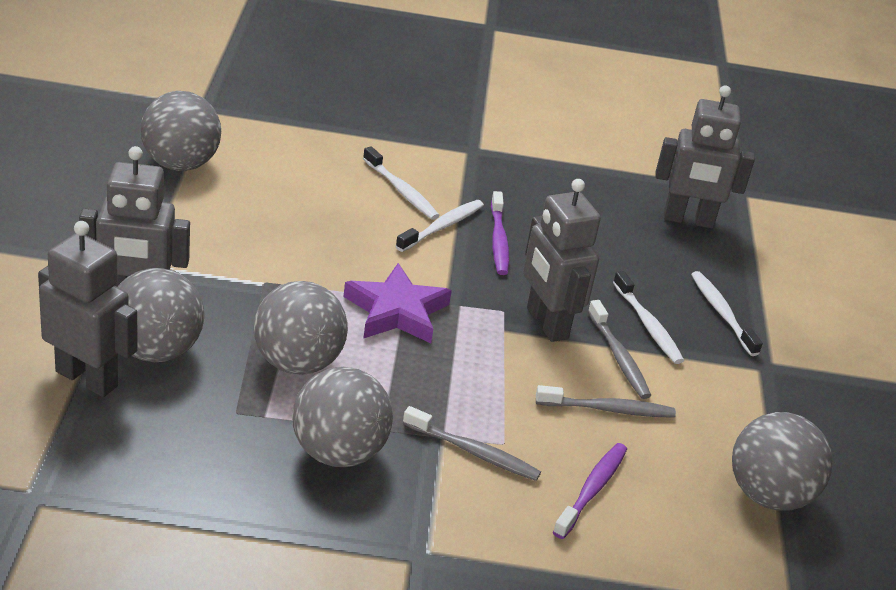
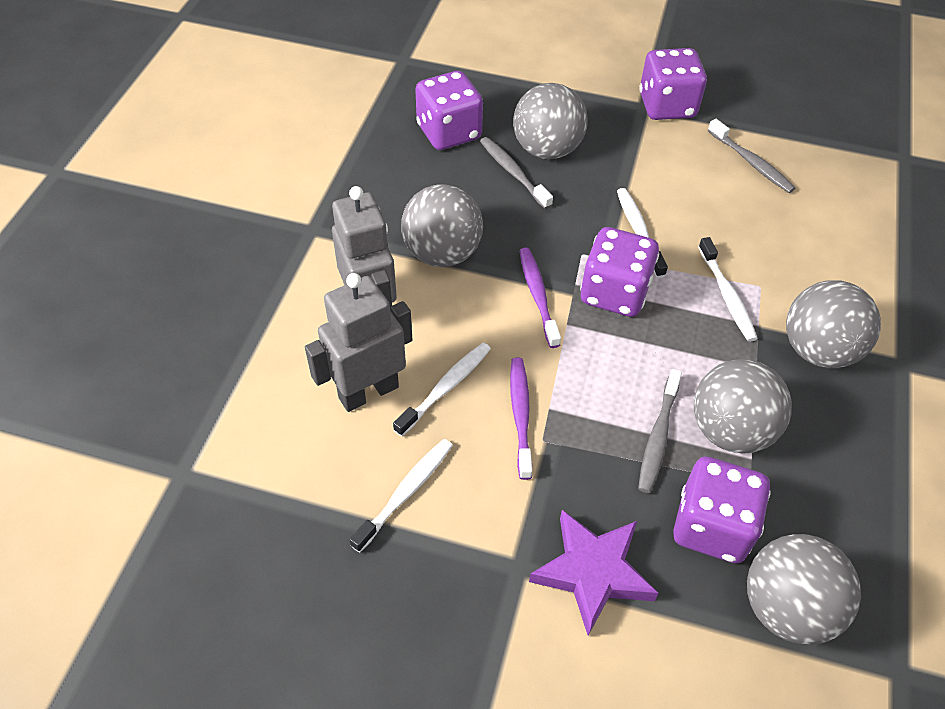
grey robot: 4 -> 2
purple dice: 0 -> 4

